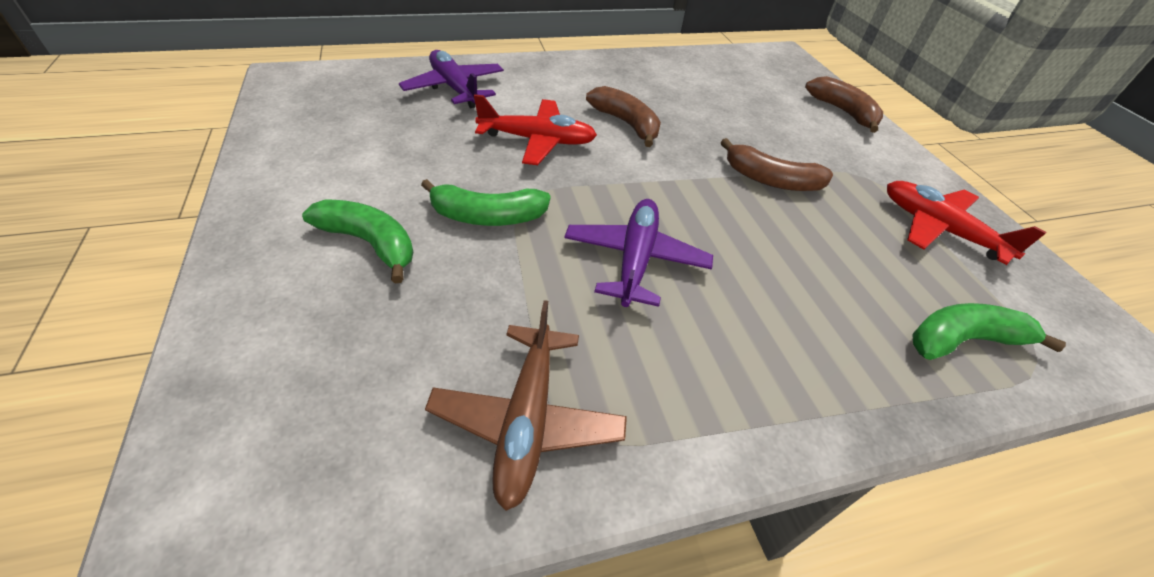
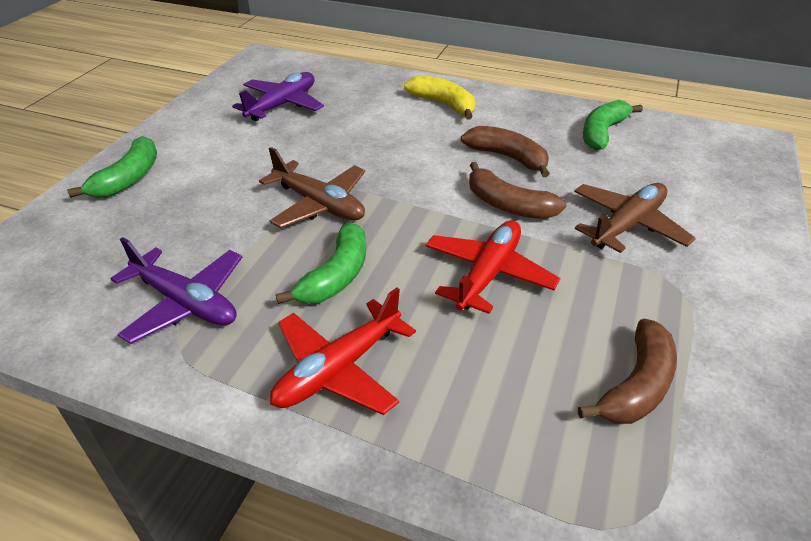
brown plane: 1 -> 2
yellow banana: 0 -> 1

